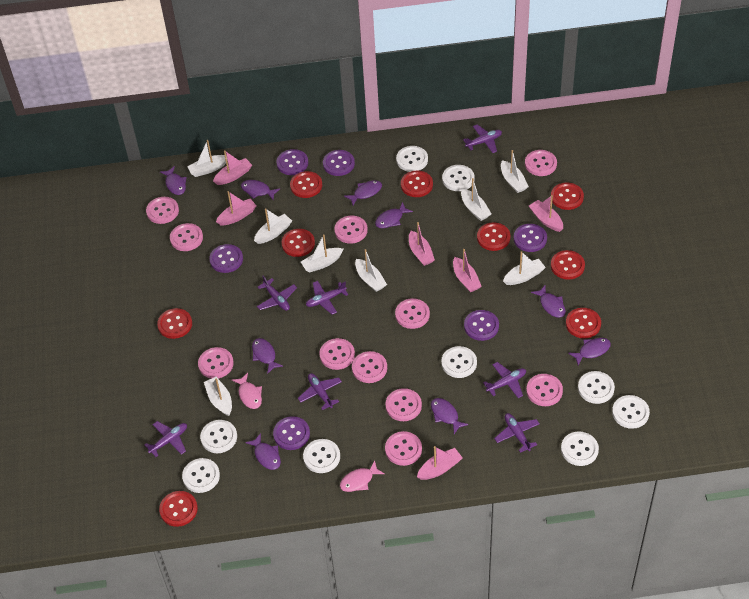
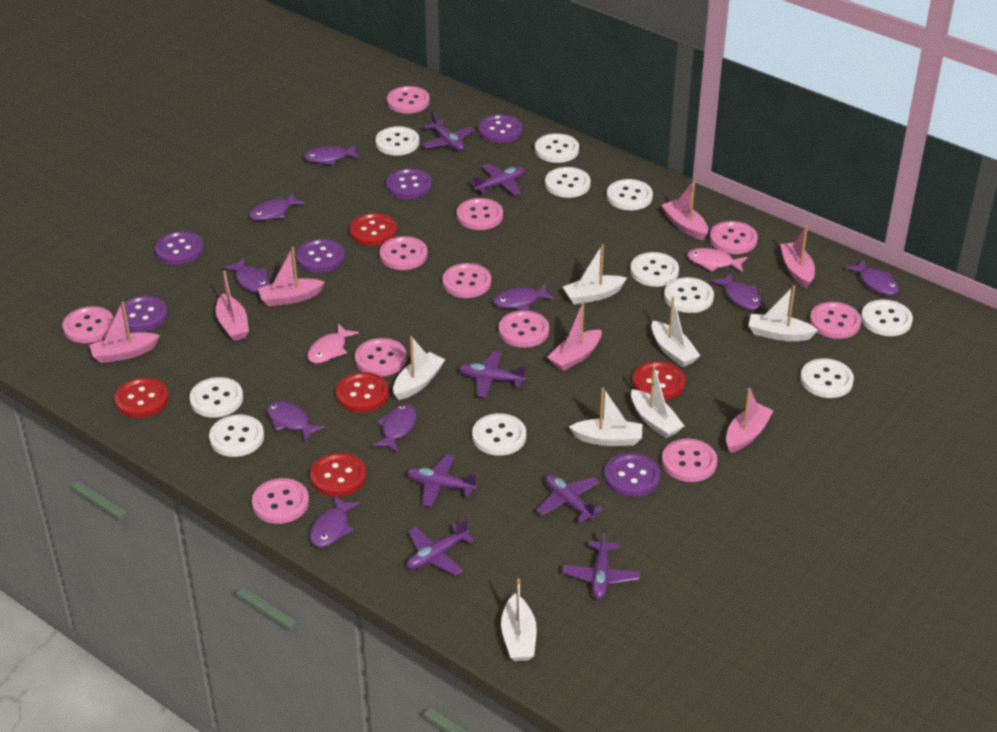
pink boat: 6 -> 7
red button: 9 -> 5
white boat: 8 -> 7
white button: 9 -> 11

